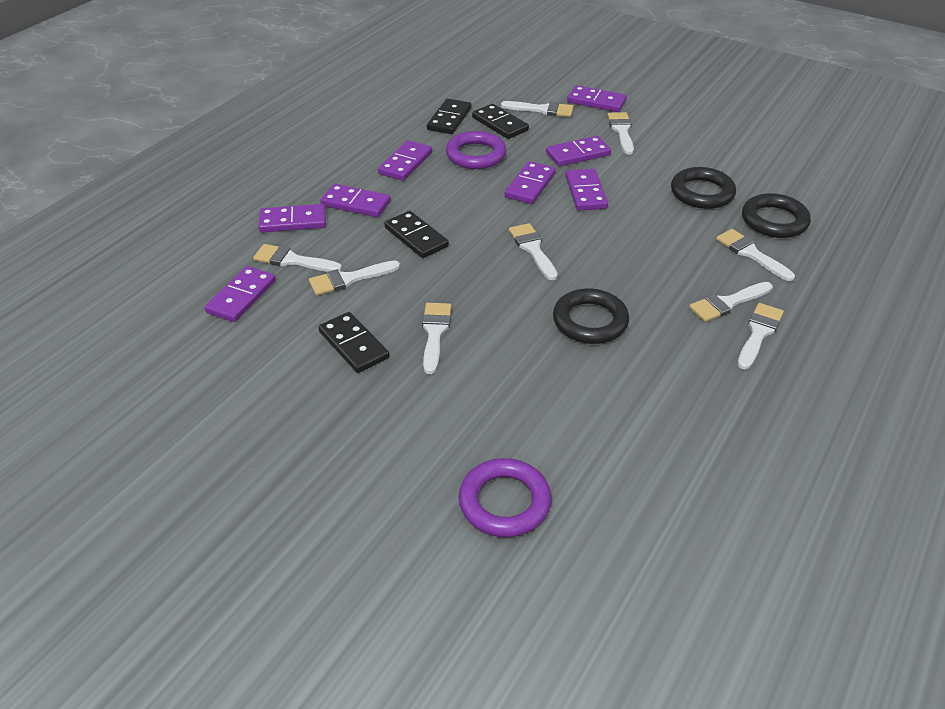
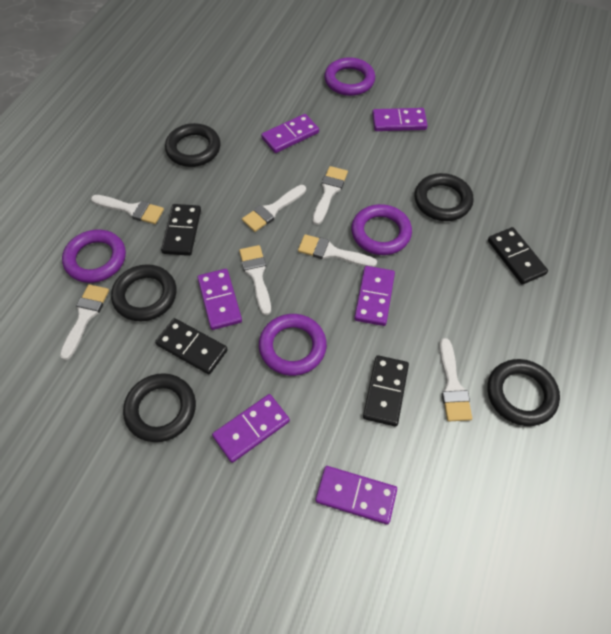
black ring: 3 -> 5
purple domino: 8 -> 6
purple ring: 2 -> 4
white brush: 9 -> 7

